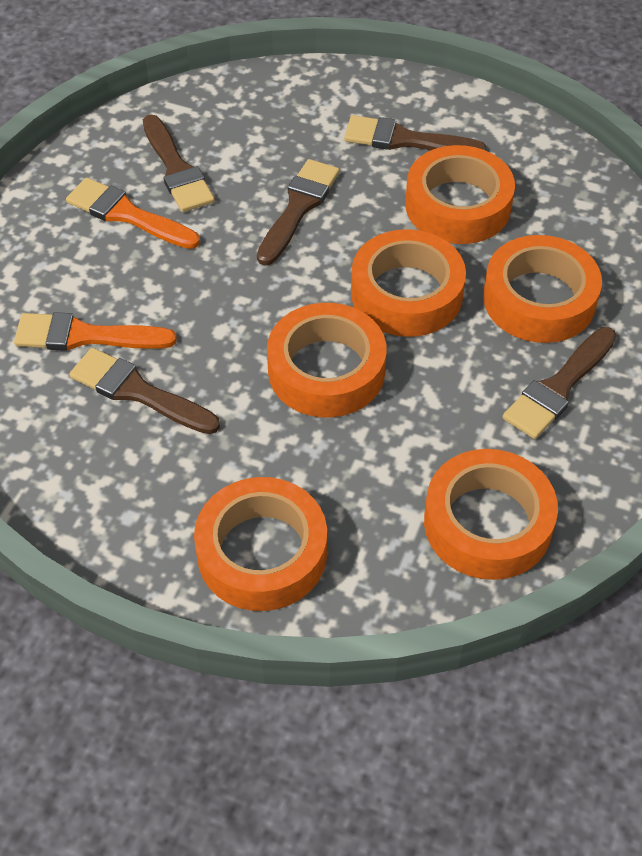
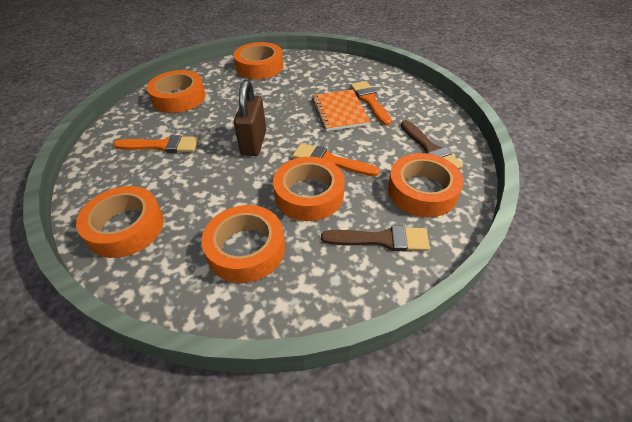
brown brush: 5 -> 2
brown padlock: 0 -> 1
orange brush: 2 -> 3
orange notebook: 0 -> 1

